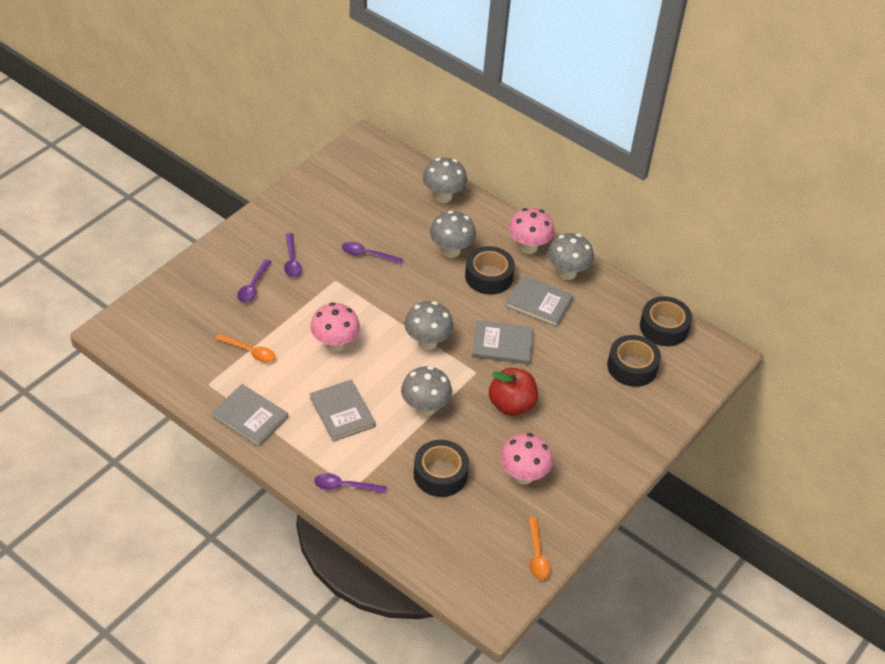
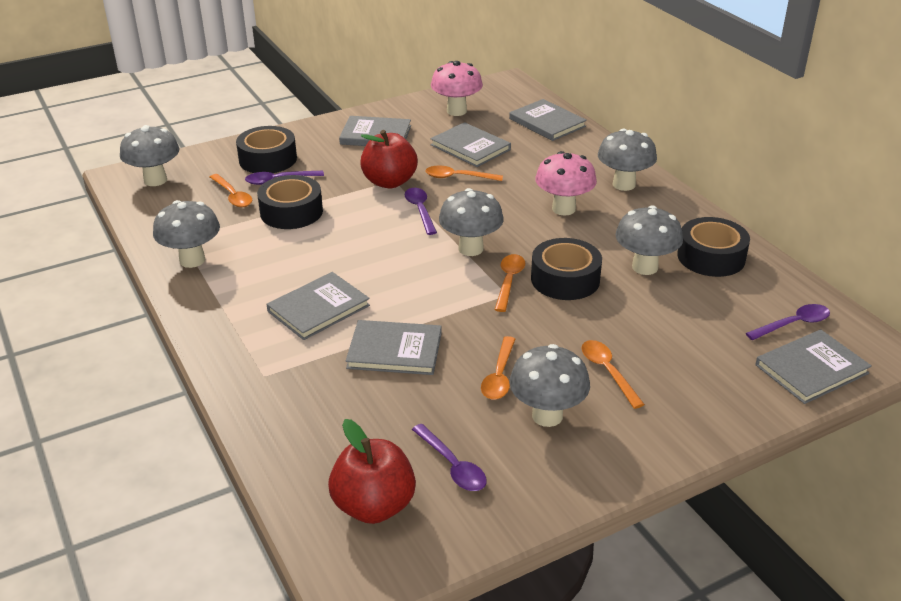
grey book: 4 -> 6
grey mushroom: 5 -> 6
orange spoon: 2 -> 5
pink mushroom: 3 -> 2
red apple: 1 -> 2

